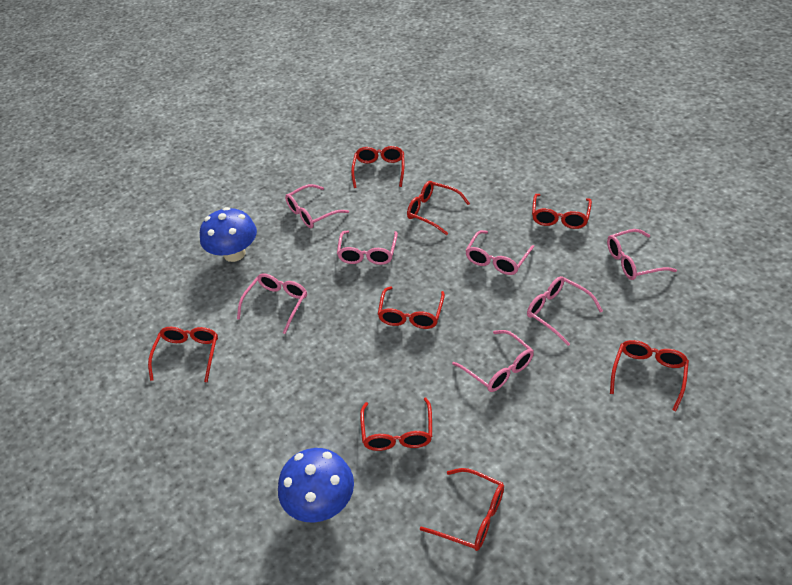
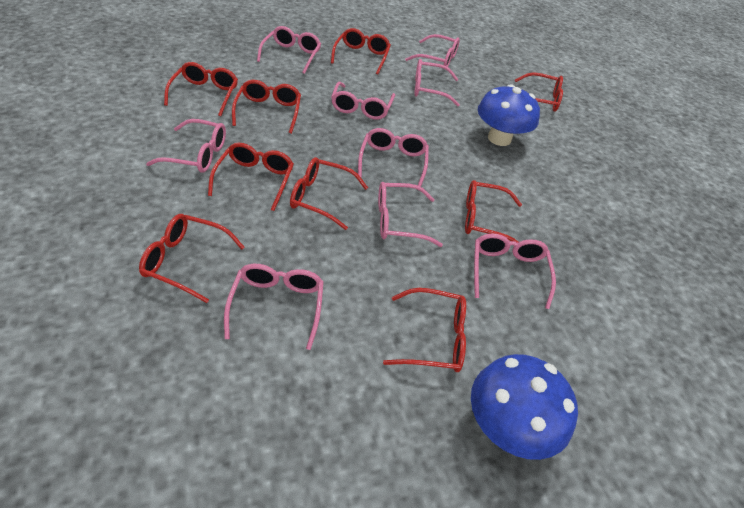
pink glasses: 7 -> 9
red glasses: 8 -> 9

